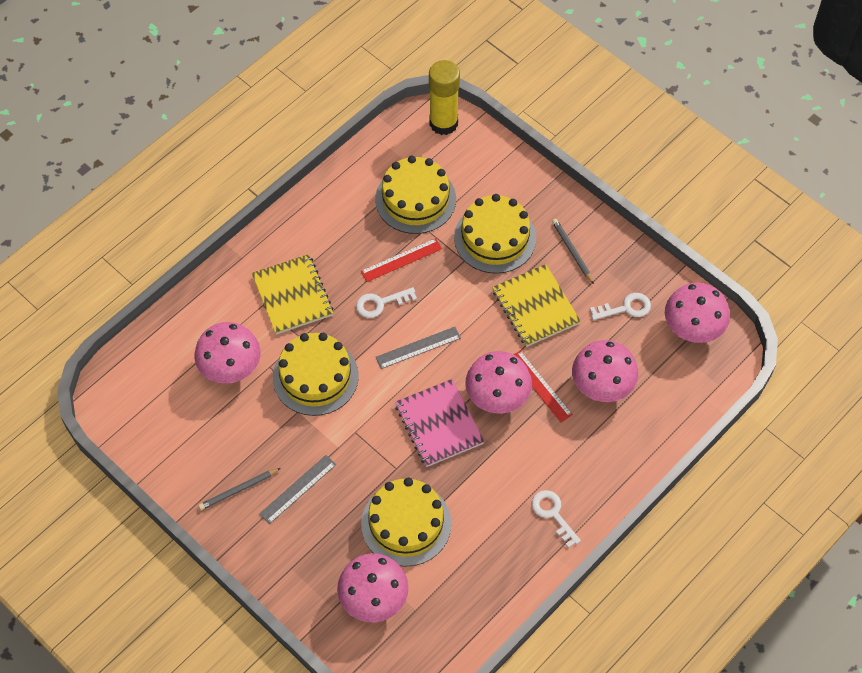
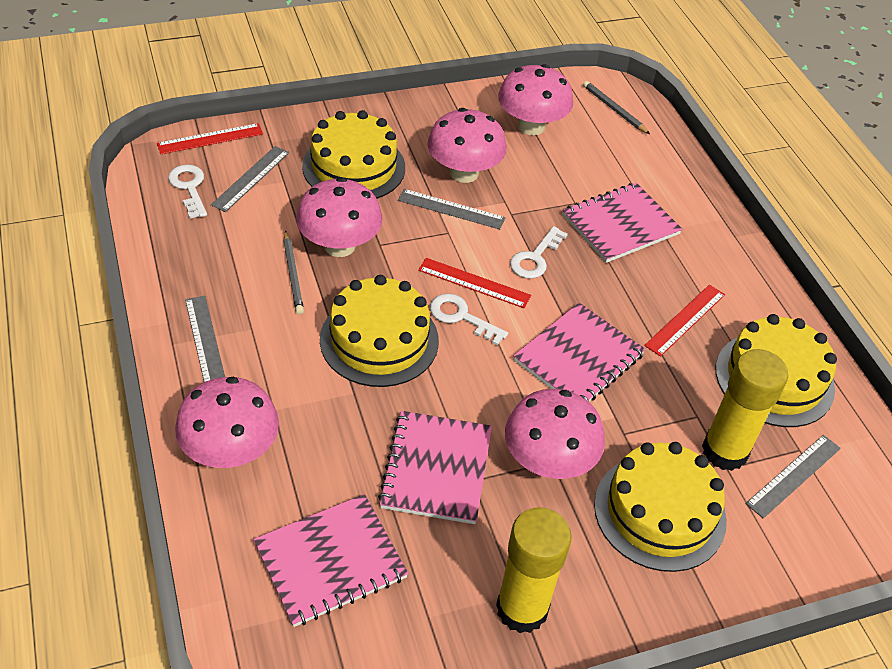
grey ruler: 2 -> 4
pink notebook: 1 -> 4
red ruler: 2 -> 3
yellow glue stick: 1 -> 2
yellow notebook: 2 -> 0

